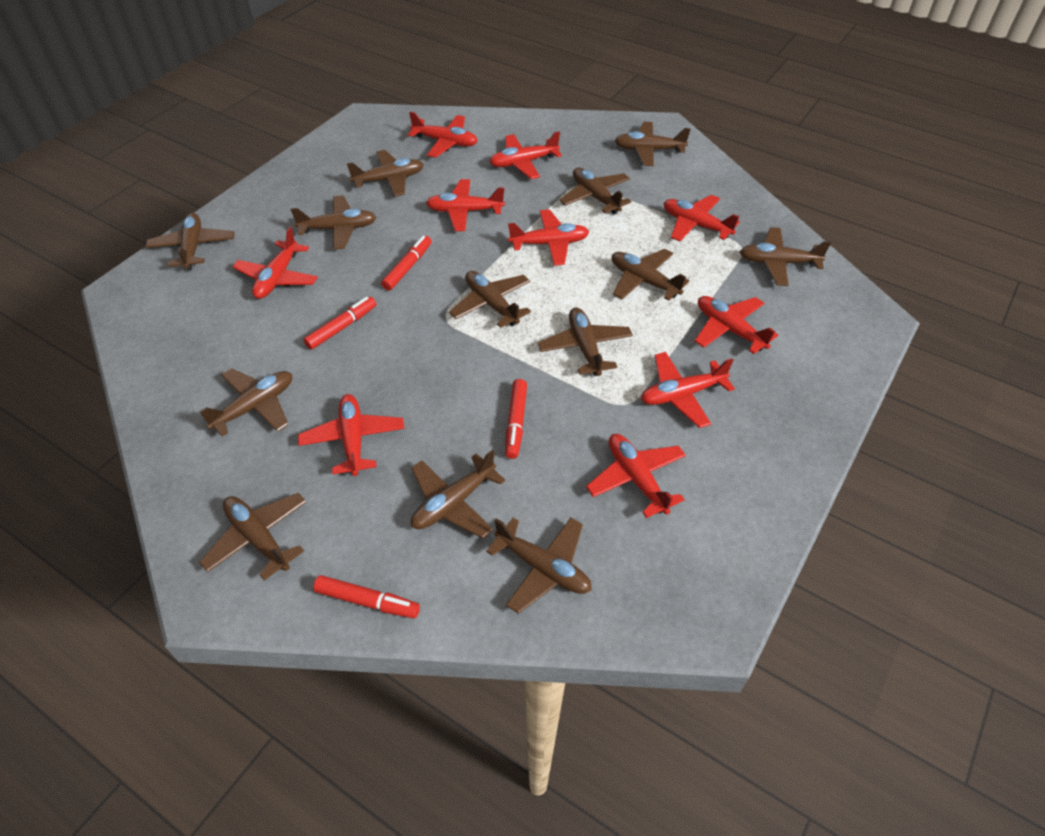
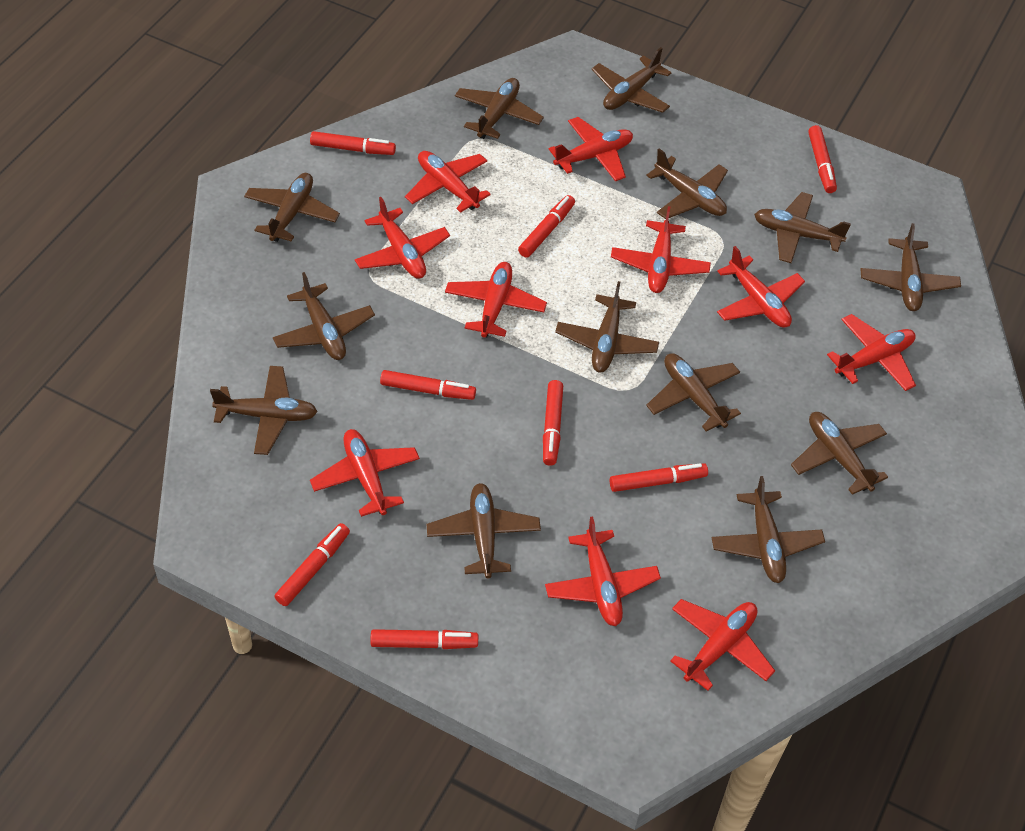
red marker: 4 -> 8

